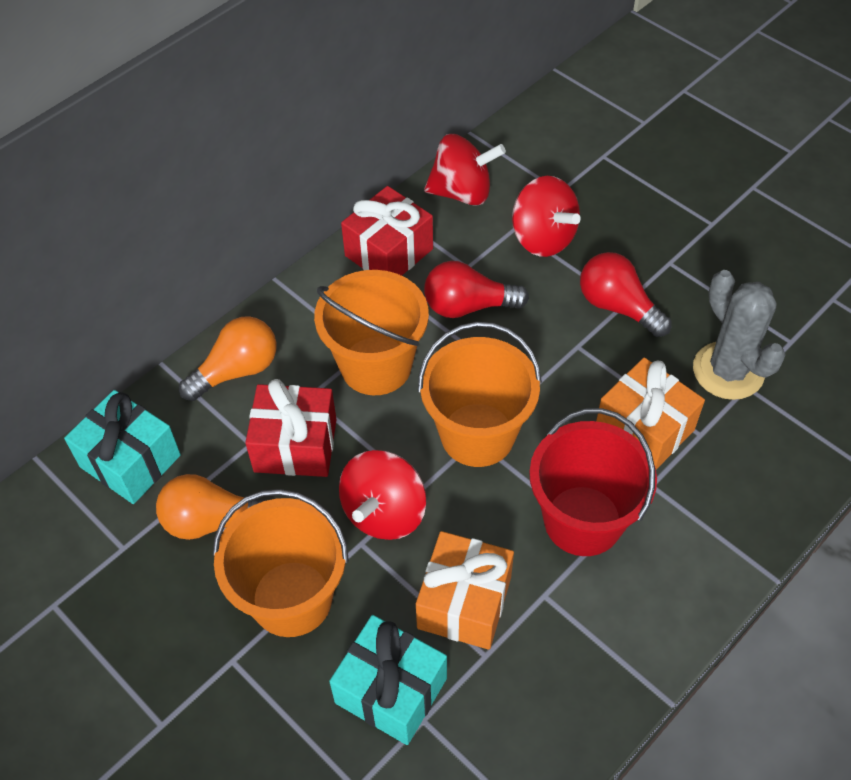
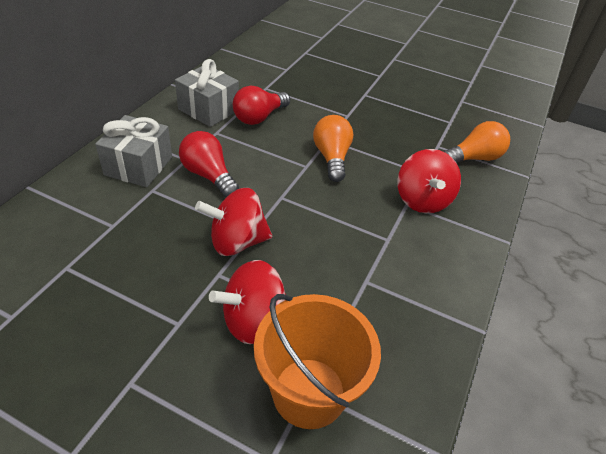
grey cactus: 1 -> 0
grey gift: 0 -> 2
orange bucket: 3 -> 1
orange gift: 2 -> 0
red bucket: 1 -> 0
red gift: 2 -> 0
turquoise gift: 2 -> 0

